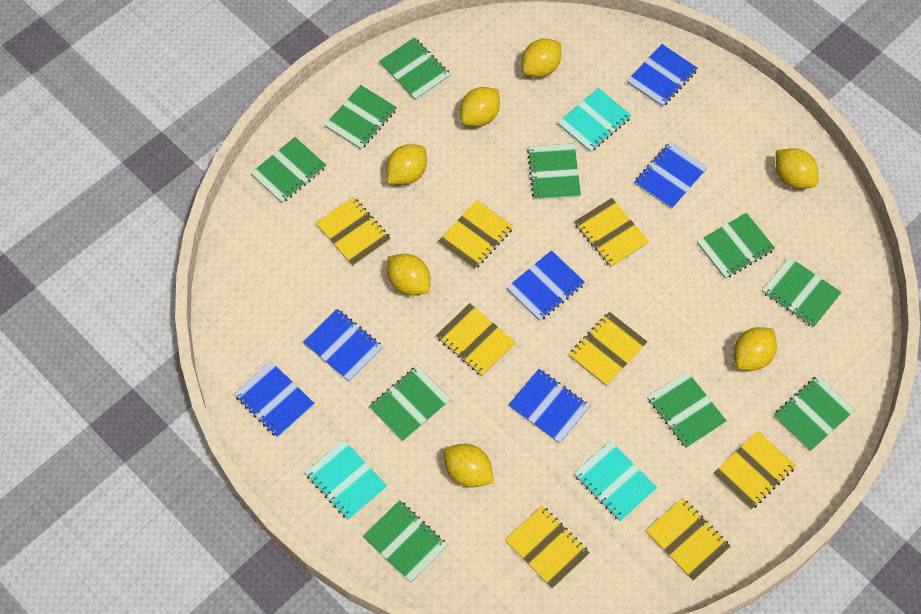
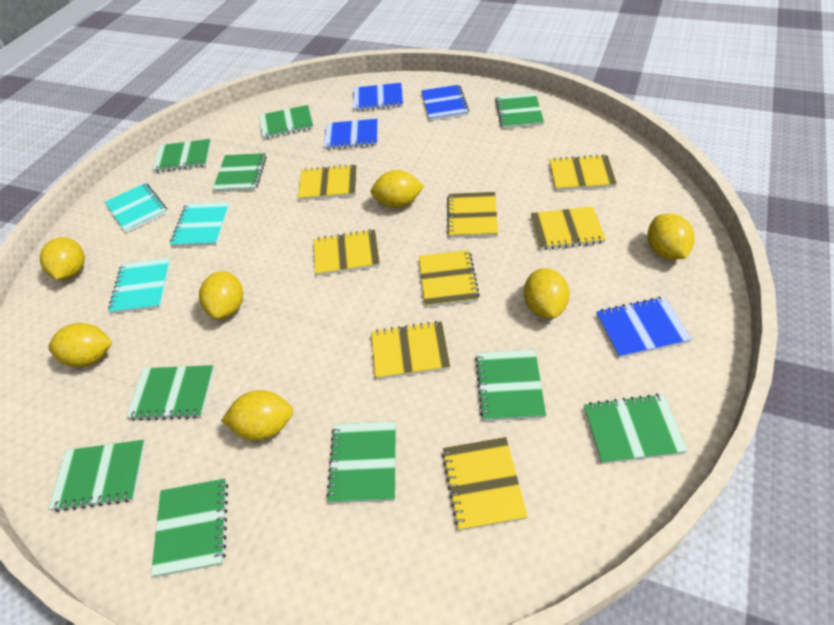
blue notebook: 6 -> 4

